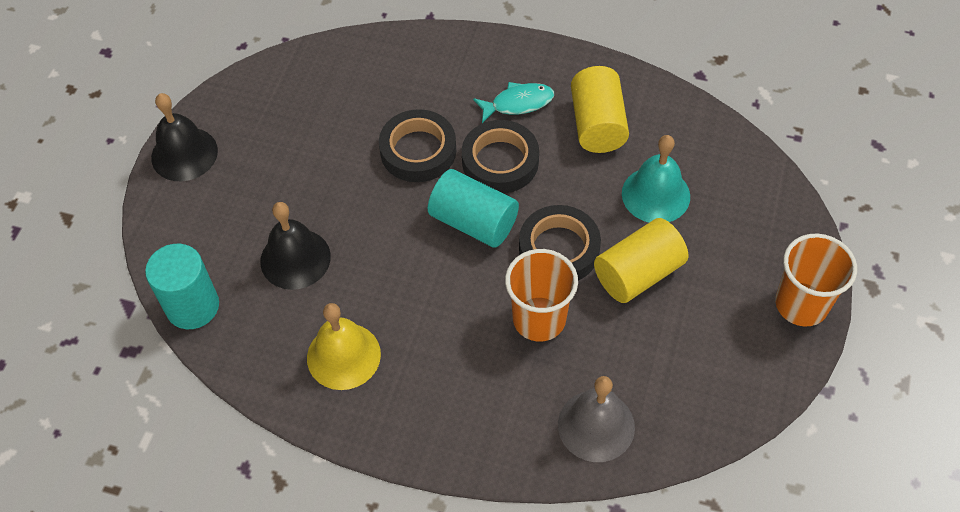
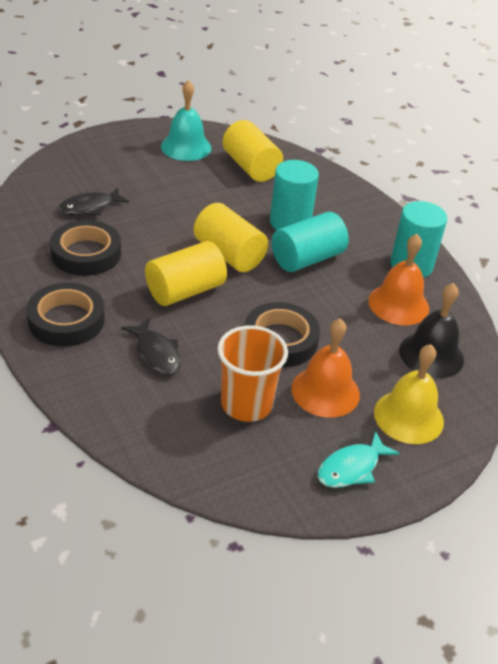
black bell: 2 -> 1
black fish: 0 -> 2
grey bell: 1 -> 0
orange bell: 0 -> 2
orange cup: 2 -> 1
turquoise cylinder: 2 -> 3
yellow cylinder: 2 -> 3

